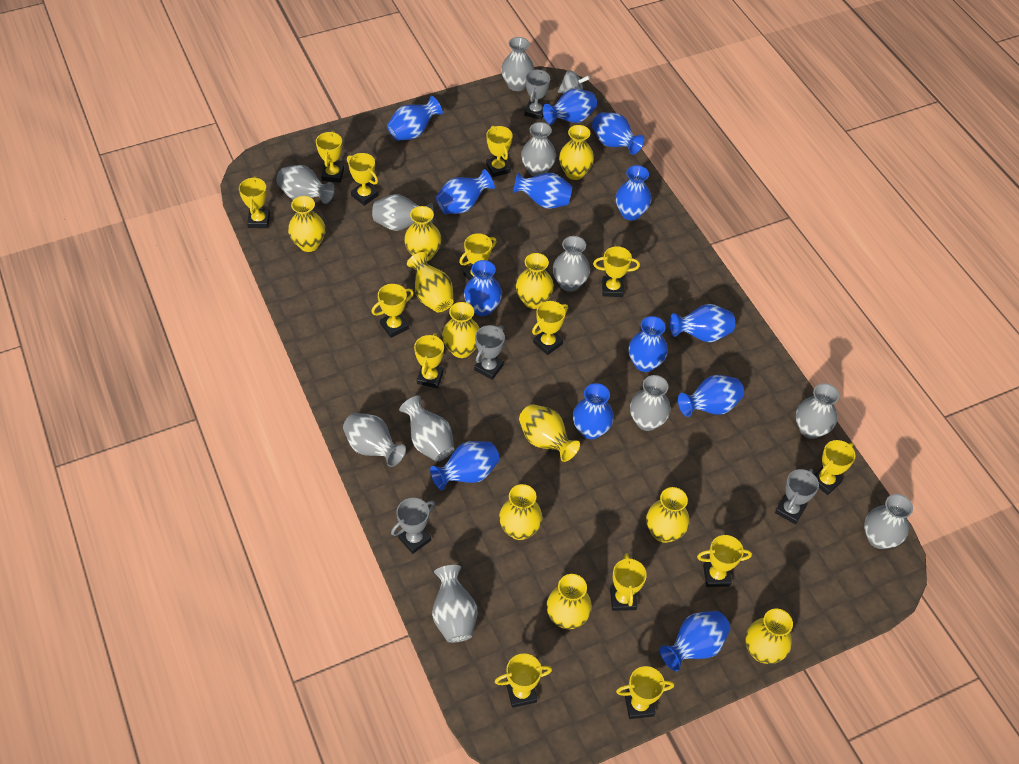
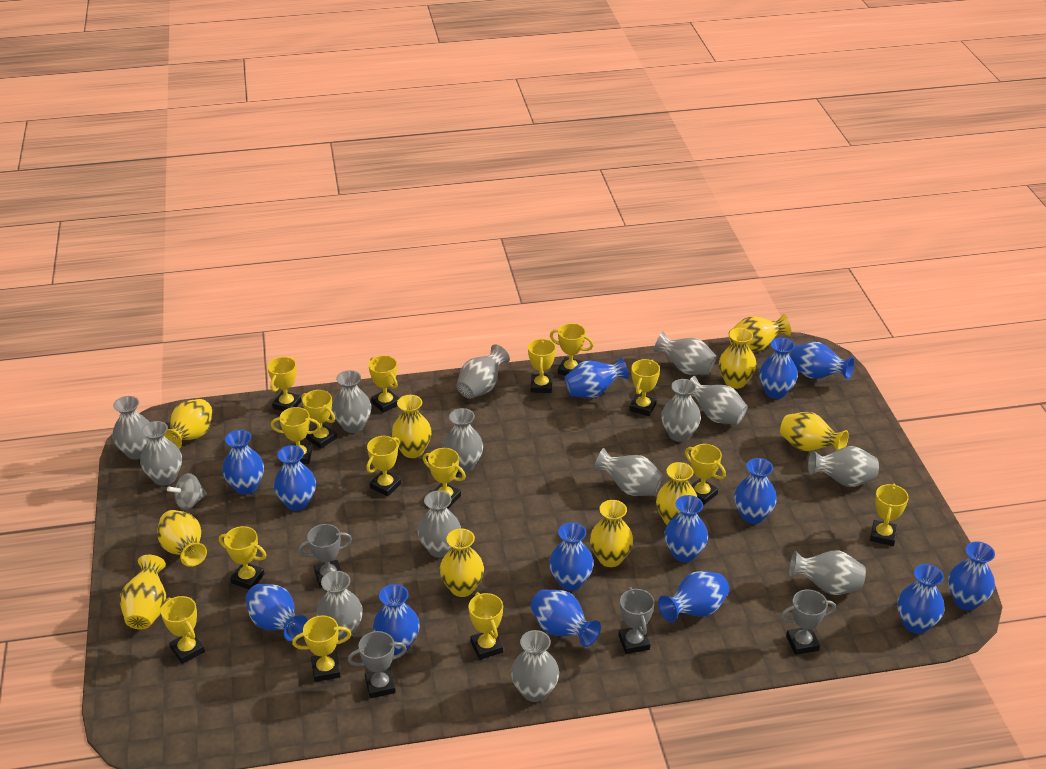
blue vase: 13 -> 14
grey vase: 11 -> 14
yellow trophy: 14 -> 15
yellow vase: 11 -> 10

